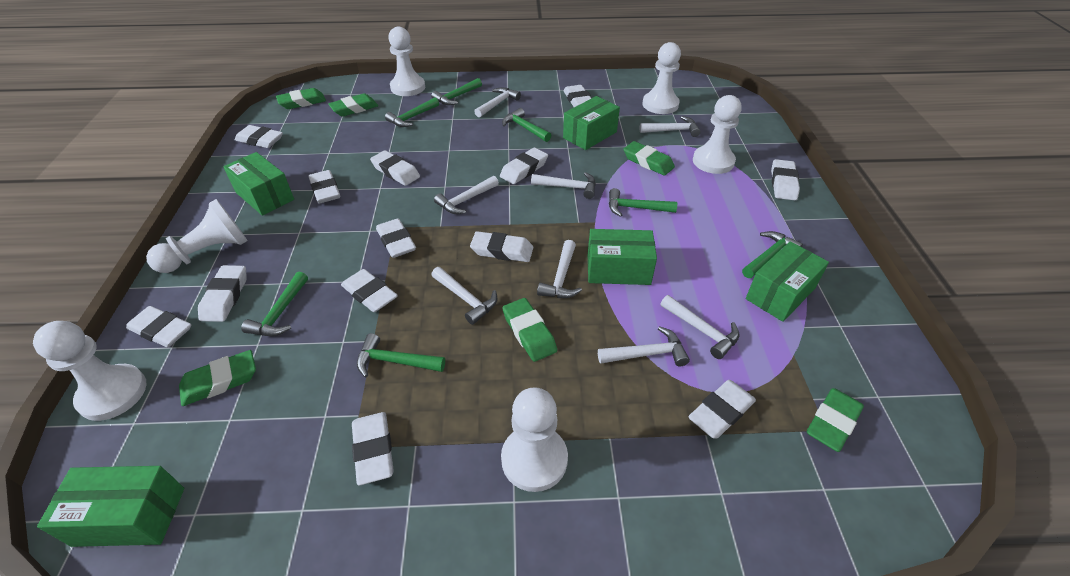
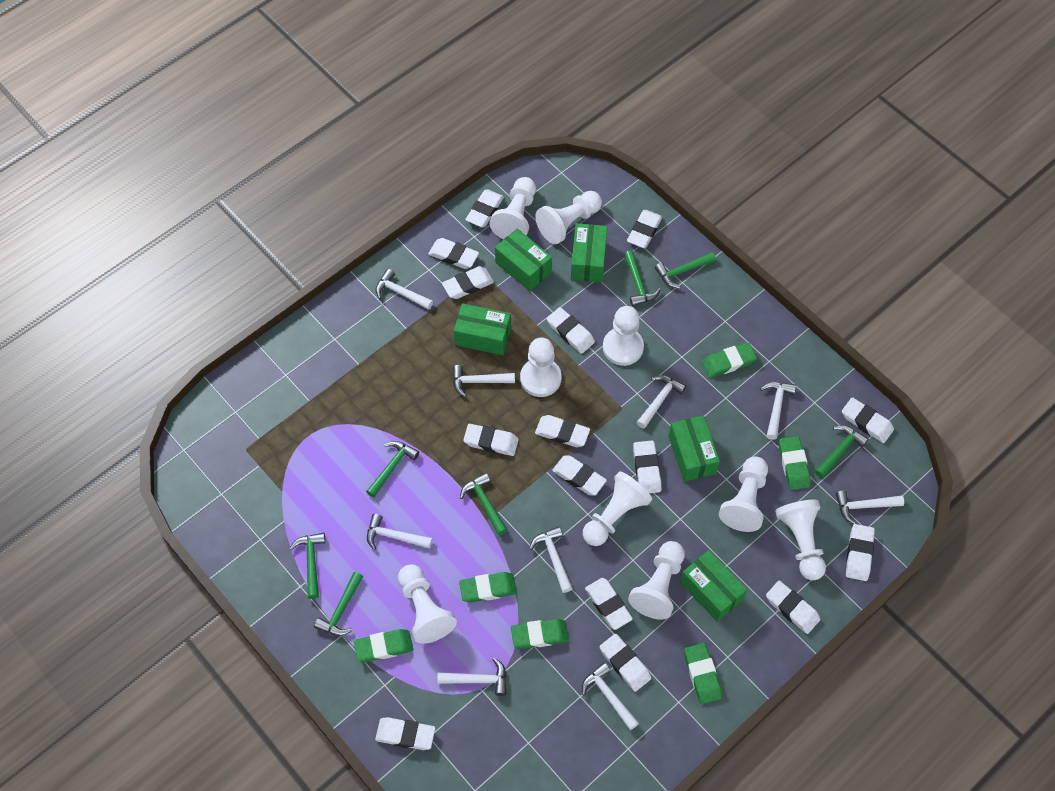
white eraser: 13 -> 15
white hammer: 8 -> 9
white pawn: 6 -> 9

